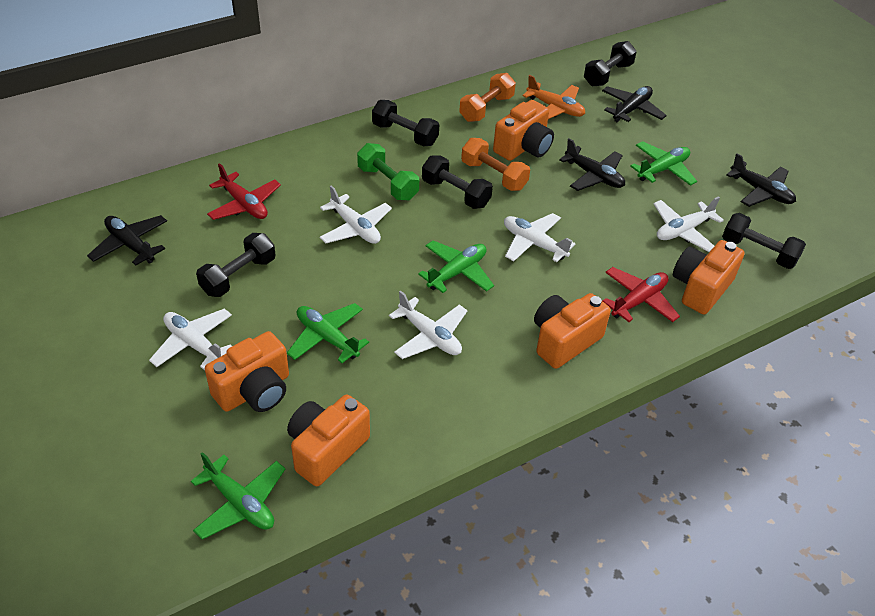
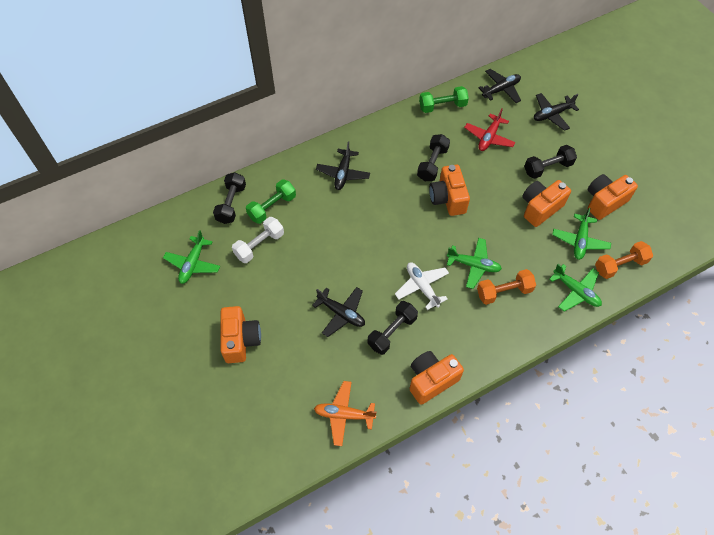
black dumbbell: 5 -> 4
green dumbbell: 1 -> 2
red plane: 2 -> 1
white dumbbell: 0 -> 1
white plane: 5 -> 1

